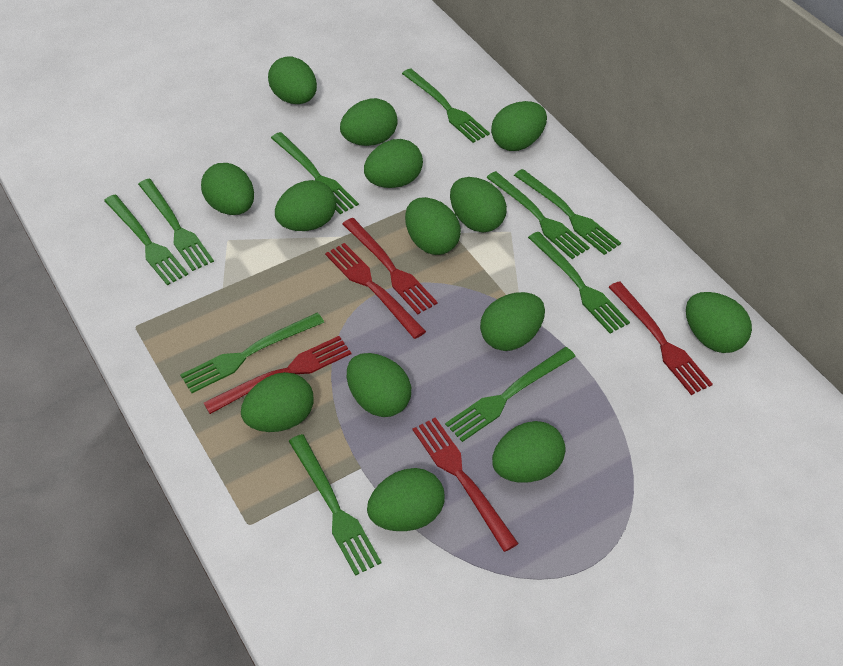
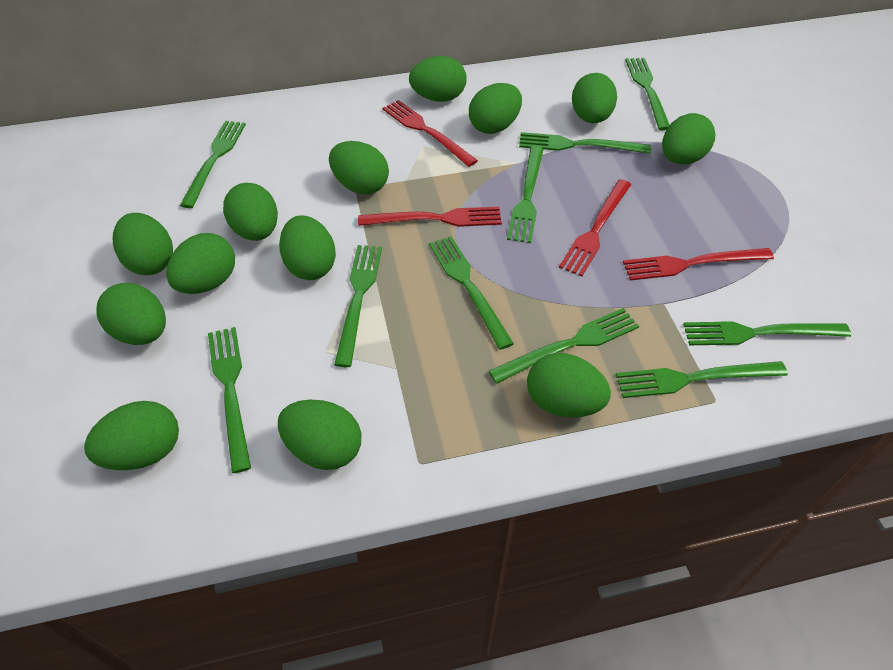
green egg: 14 -> 13
red fork: 5 -> 4

